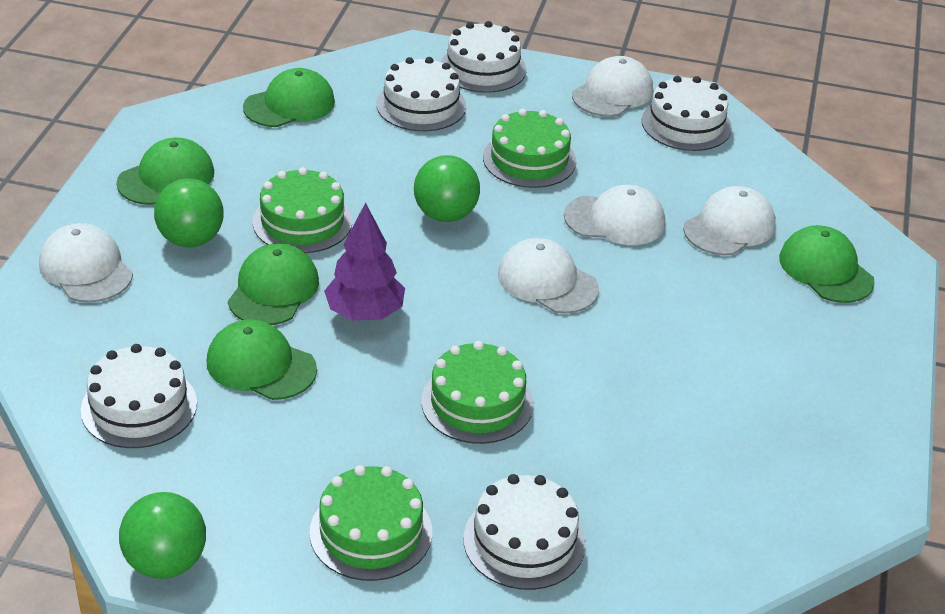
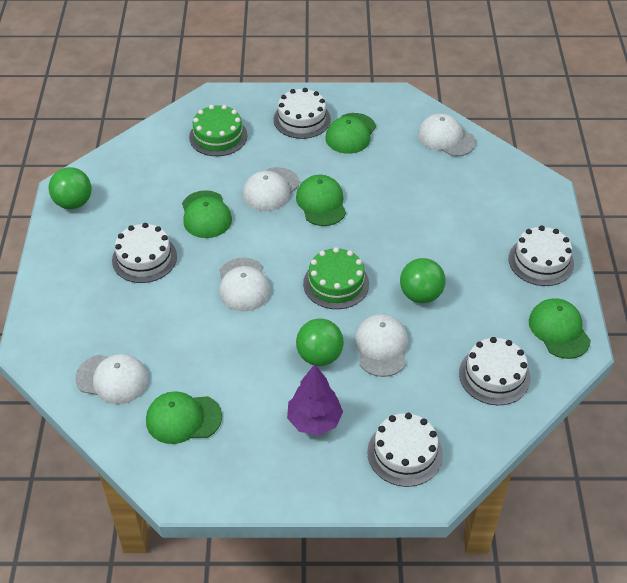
green cake: 4 -> 2

